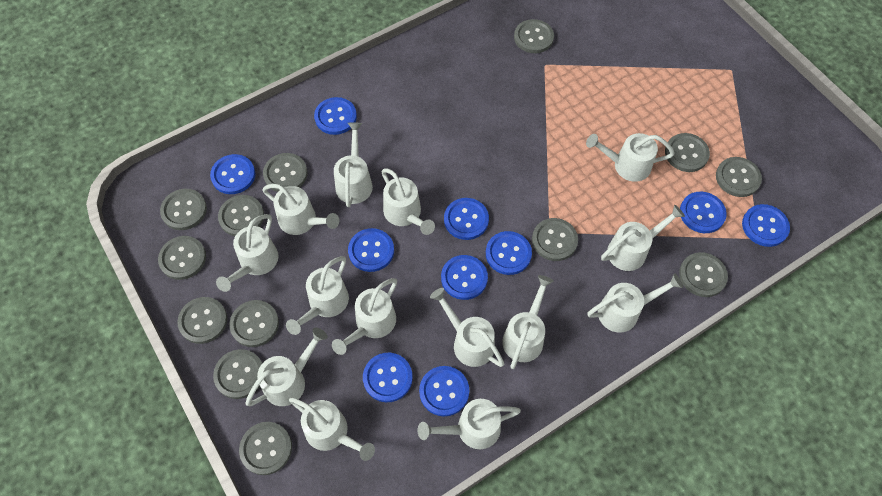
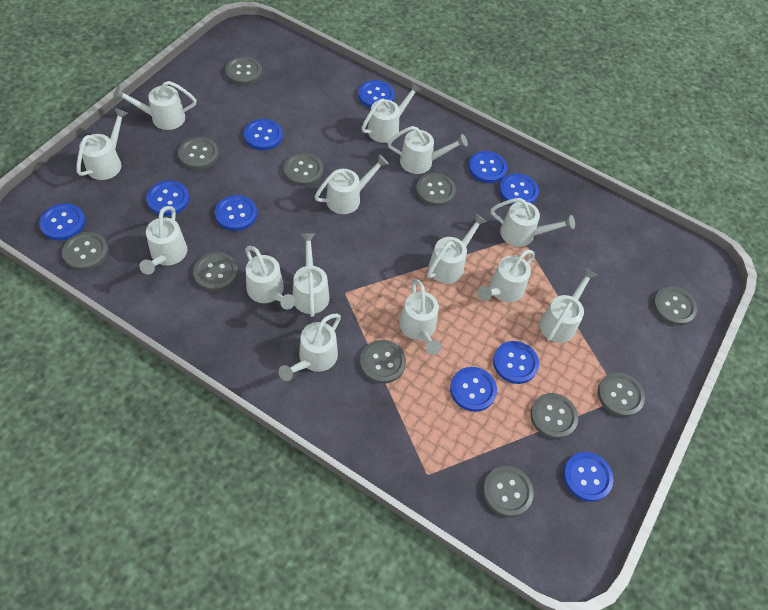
grey button: 13 -> 11

